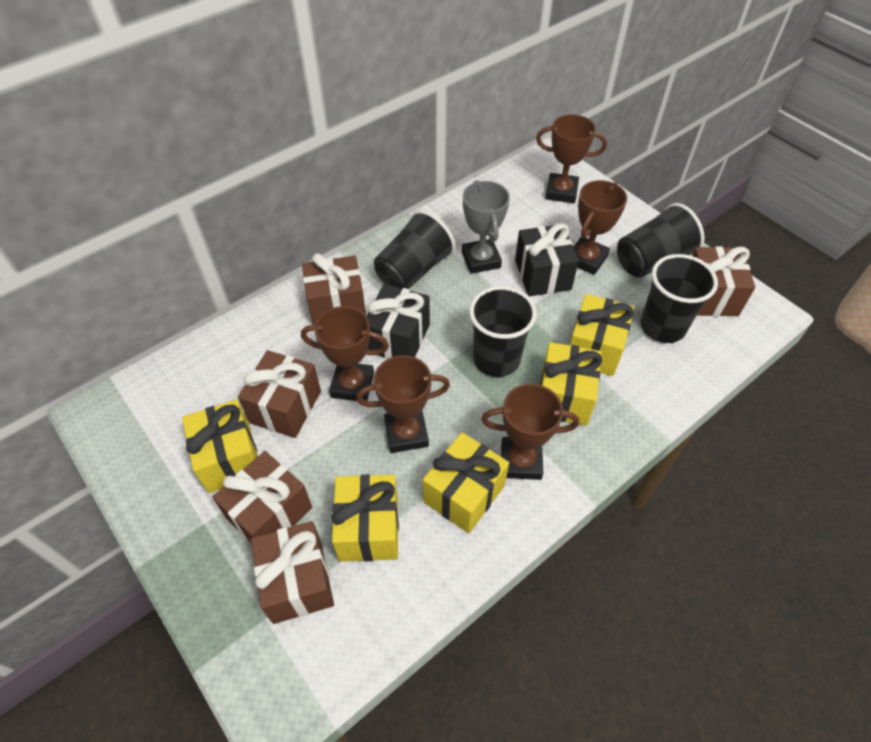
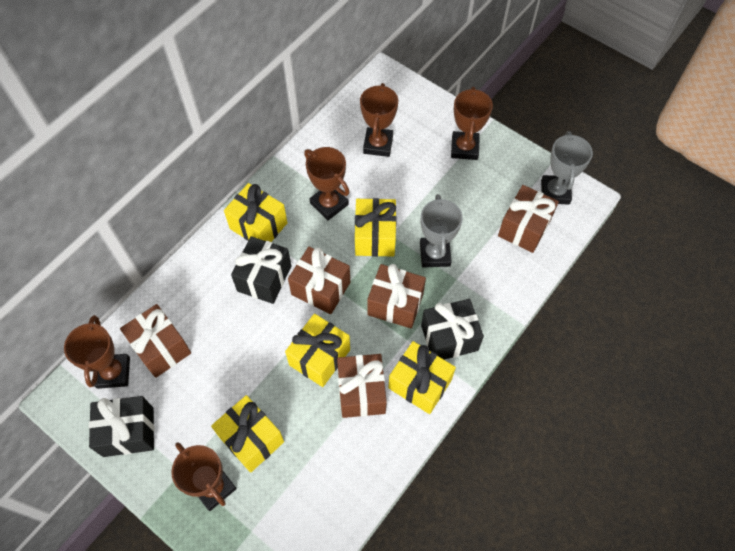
black cup: 4 -> 0
black gift: 2 -> 3
grey trophy: 1 -> 2

